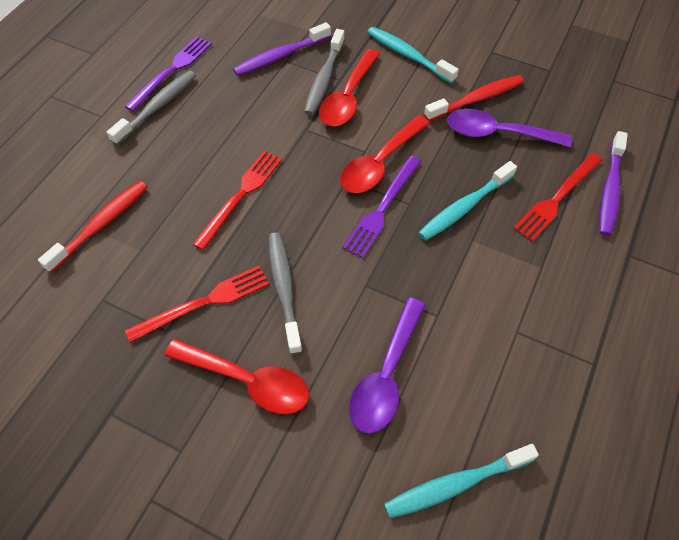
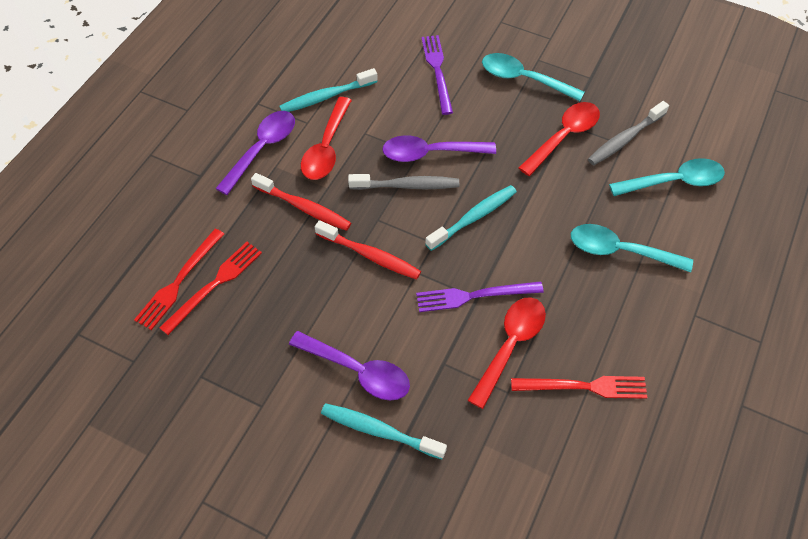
grey toothbrush: 3 -> 2
purple spoon: 2 -> 3
purple toothbrush: 2 -> 0
turquoise spoon: 0 -> 3

